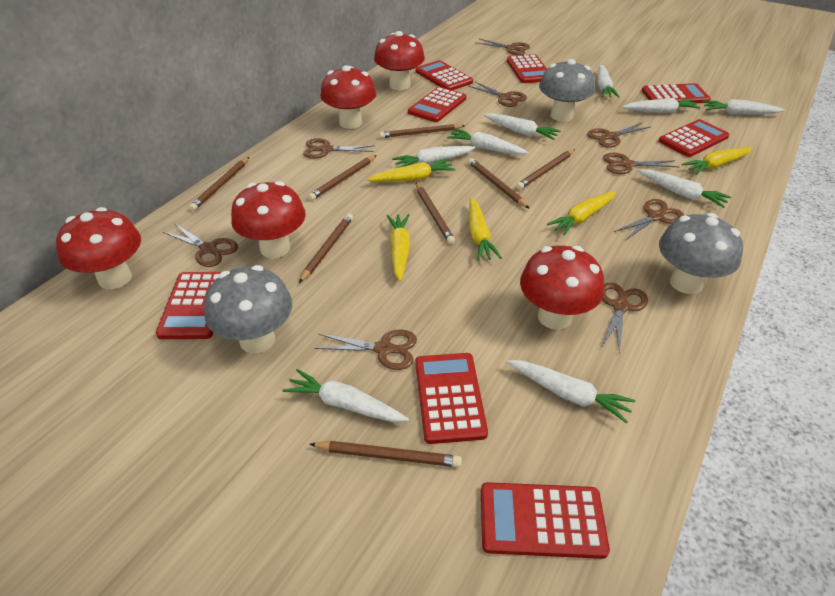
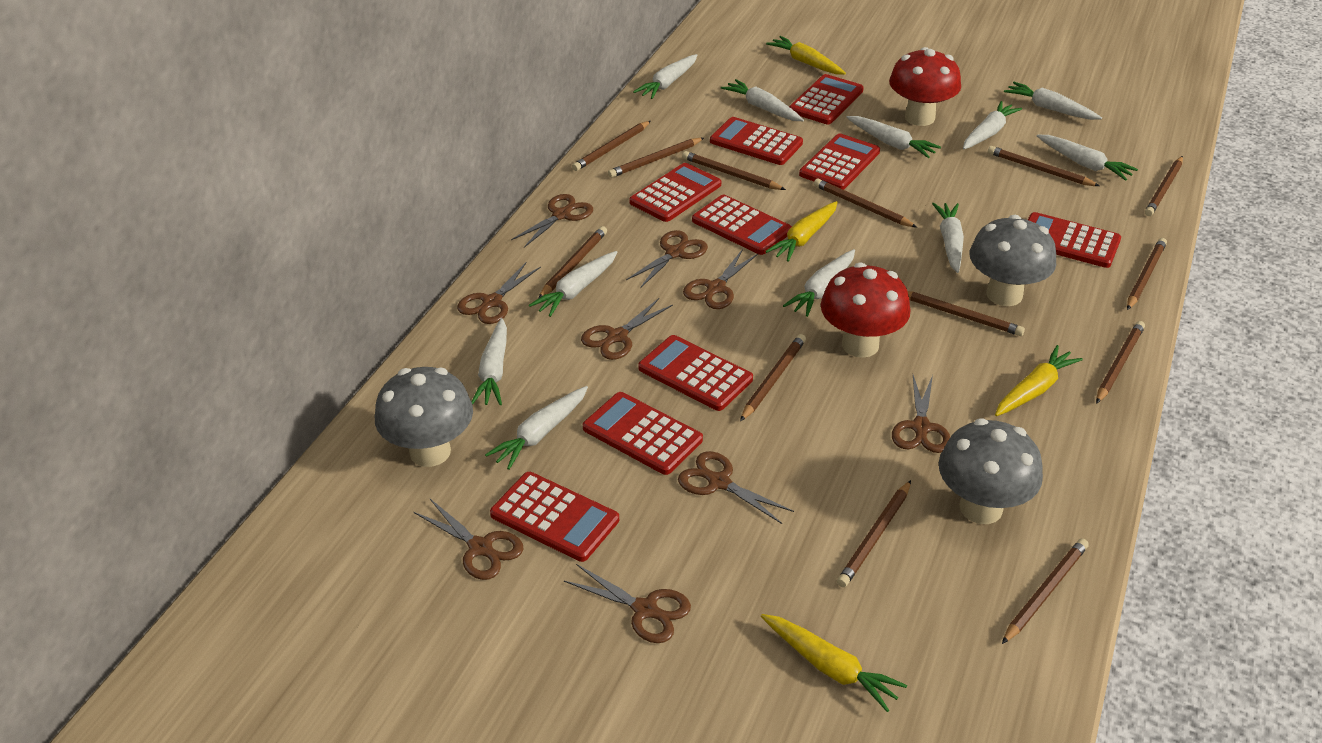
brown pencil: 8 -> 13
red calculator: 8 -> 9
red mushroom: 5 -> 2
white carrot: 9 -> 11
yellow carrot: 5 -> 4

